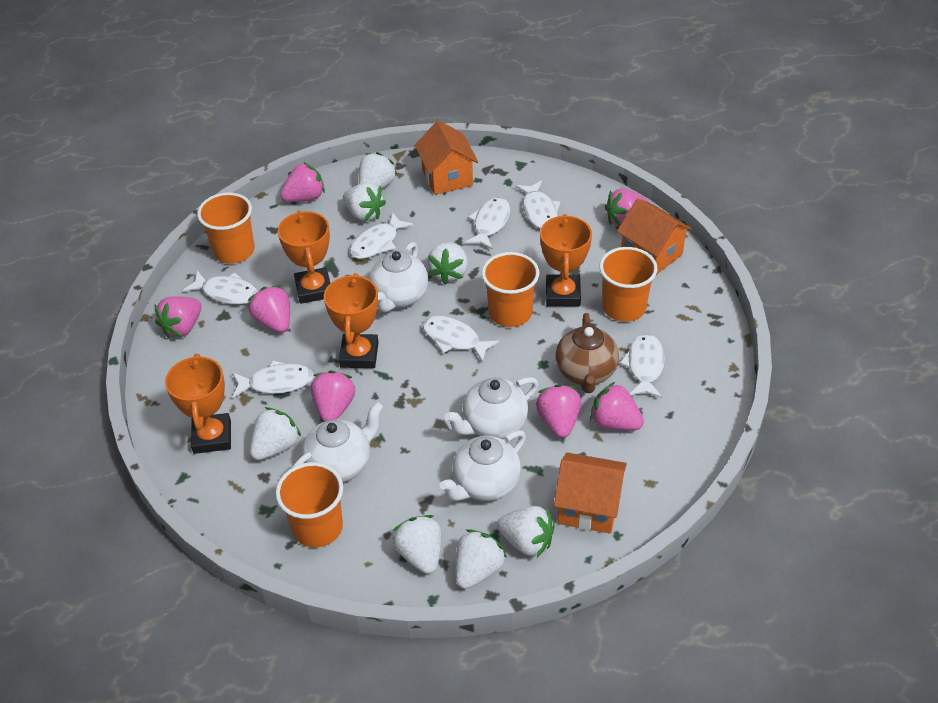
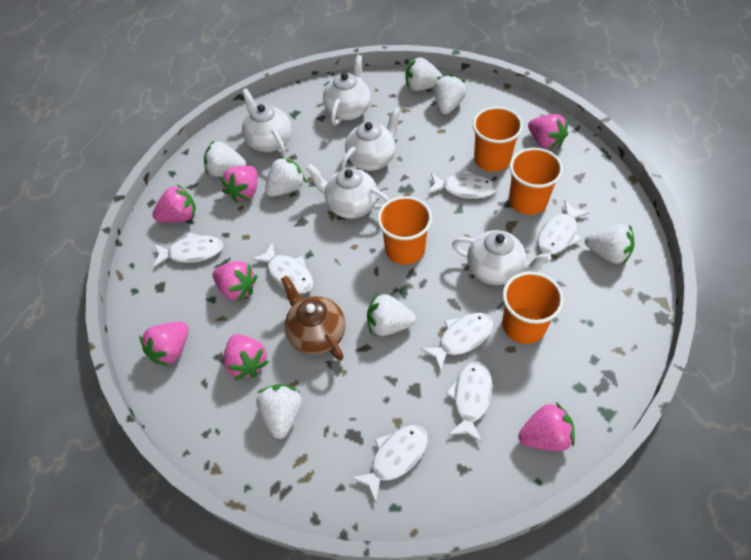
orange house: 3 -> 0
orange trophy: 4 -> 0
white teapot: 4 -> 5

